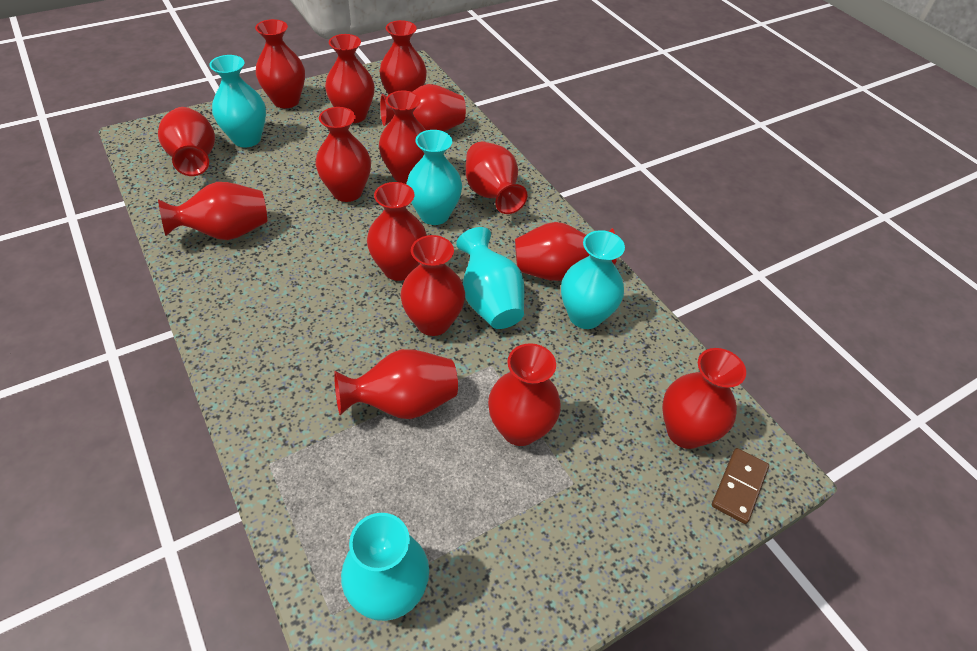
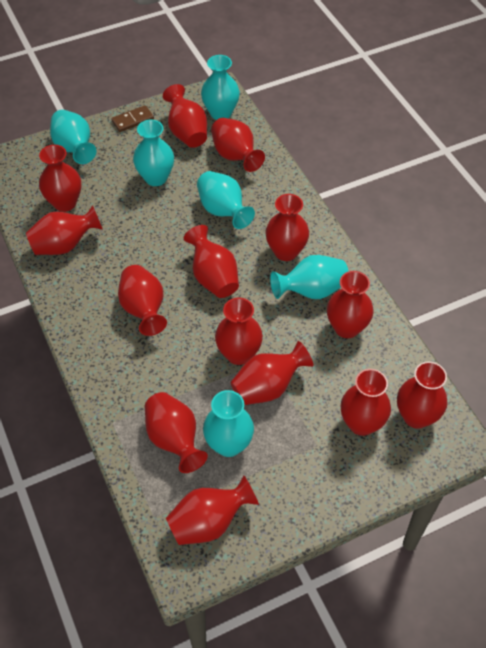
red vase: 15 -> 14
turquoise vase: 5 -> 6

